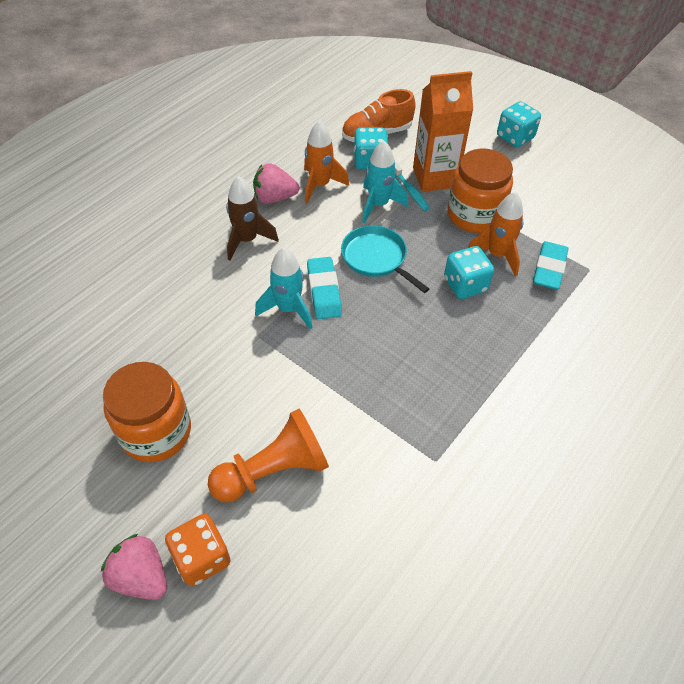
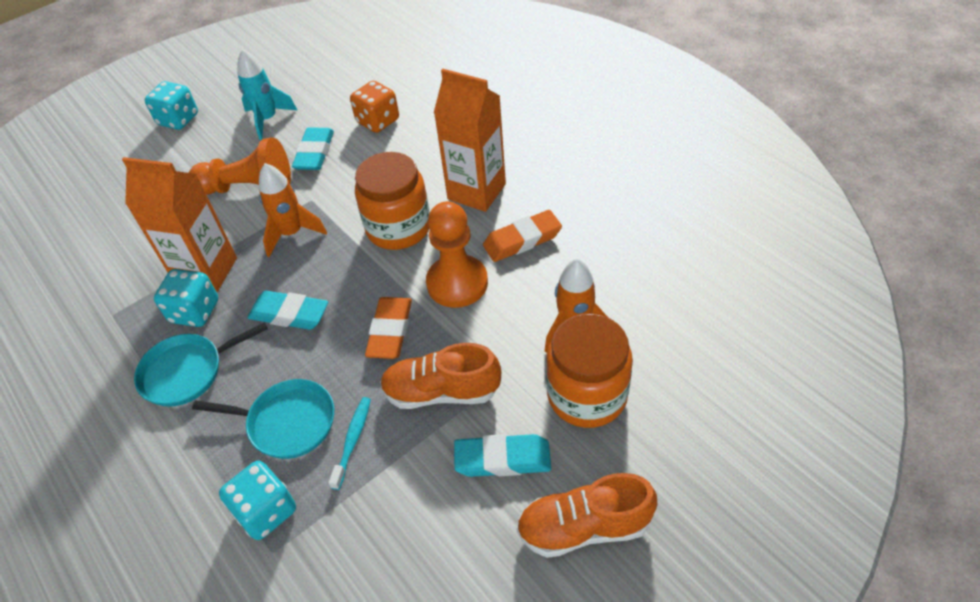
brown rocket: 1 -> 0
orange carton: 1 -> 2
orange eraser: 0 -> 2
orange pawn: 1 -> 2
orange shoe: 1 -> 2
pink strawberry: 2 -> 0
turquoise eraser: 2 -> 3
turquoise pan: 1 -> 2
turquoise rocket: 2 -> 1

